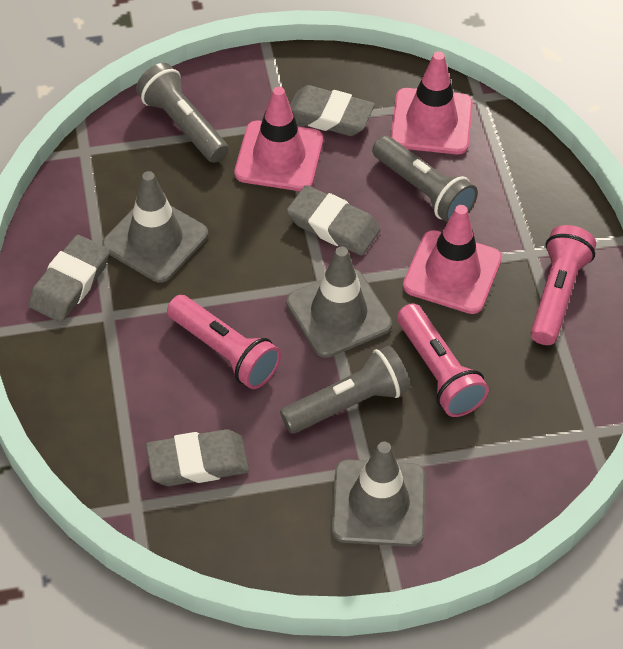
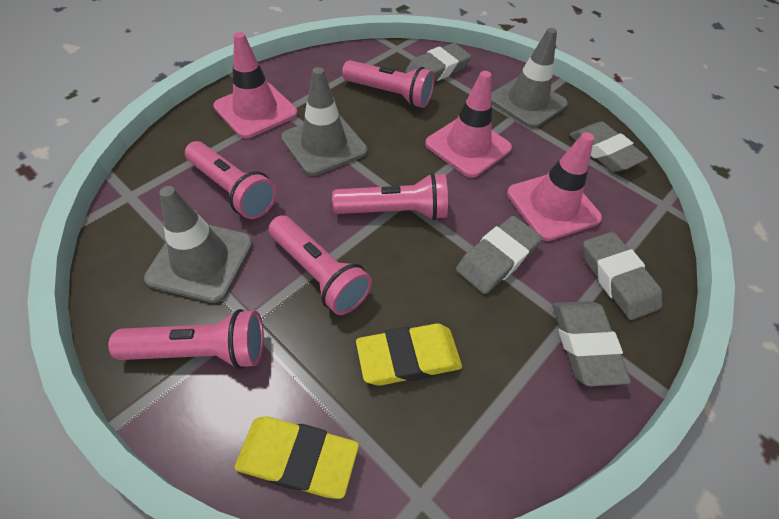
grey eraser: 4 -> 5
grey flashlight: 3 -> 0
pink flashlight: 3 -> 5
yellow eraser: 0 -> 2

